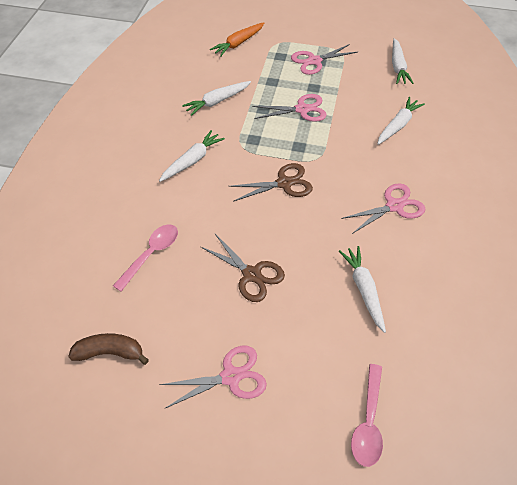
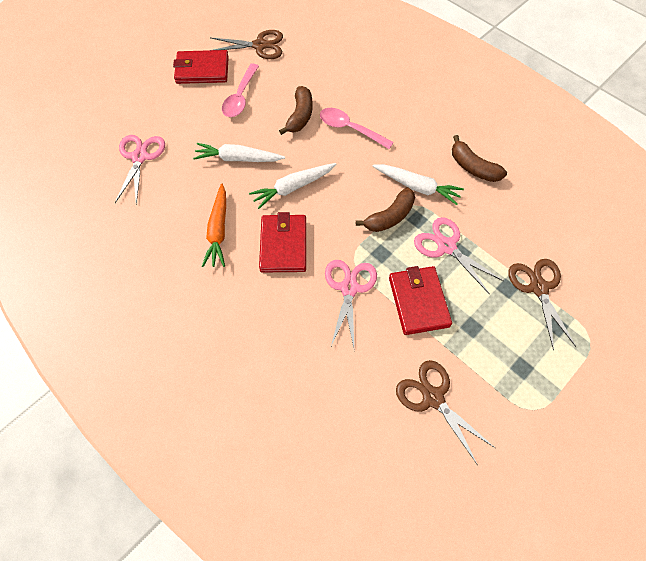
brown banana: 1 -> 3
brown scissors: 2 -> 3
pink scissors: 4 -> 3
red wallet: 0 -> 3
white carrot: 5 -> 3

